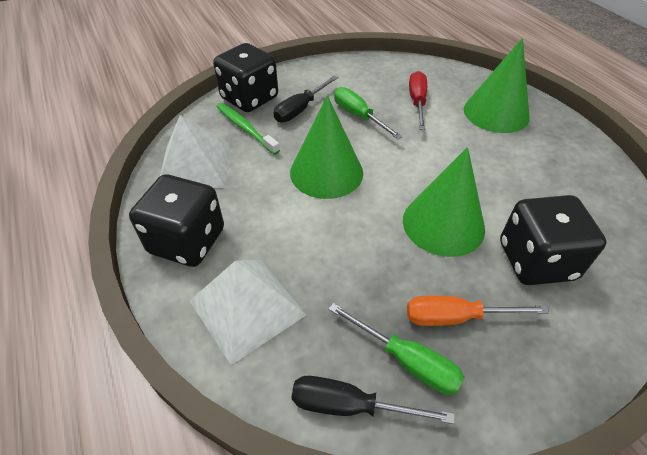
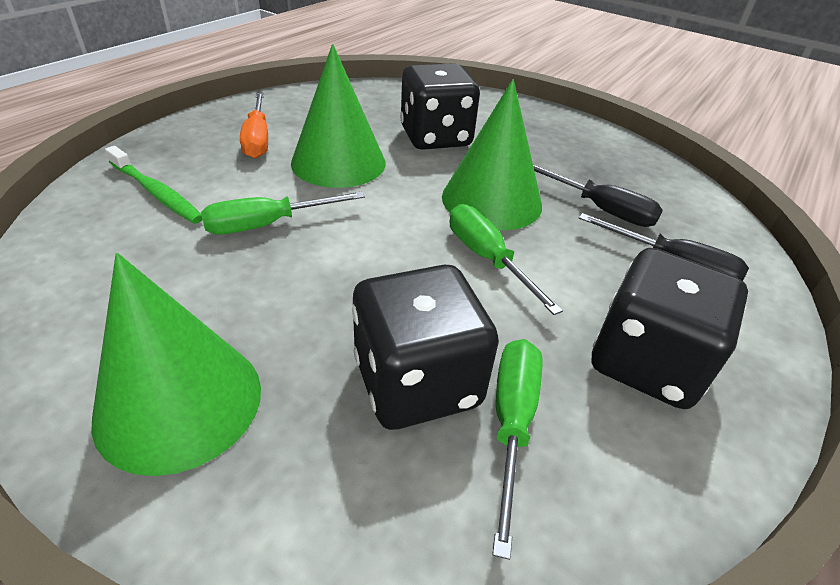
green screwdriver: 2 -> 3
red screwdriver: 1 -> 0
white pyramid: 2 -> 0

